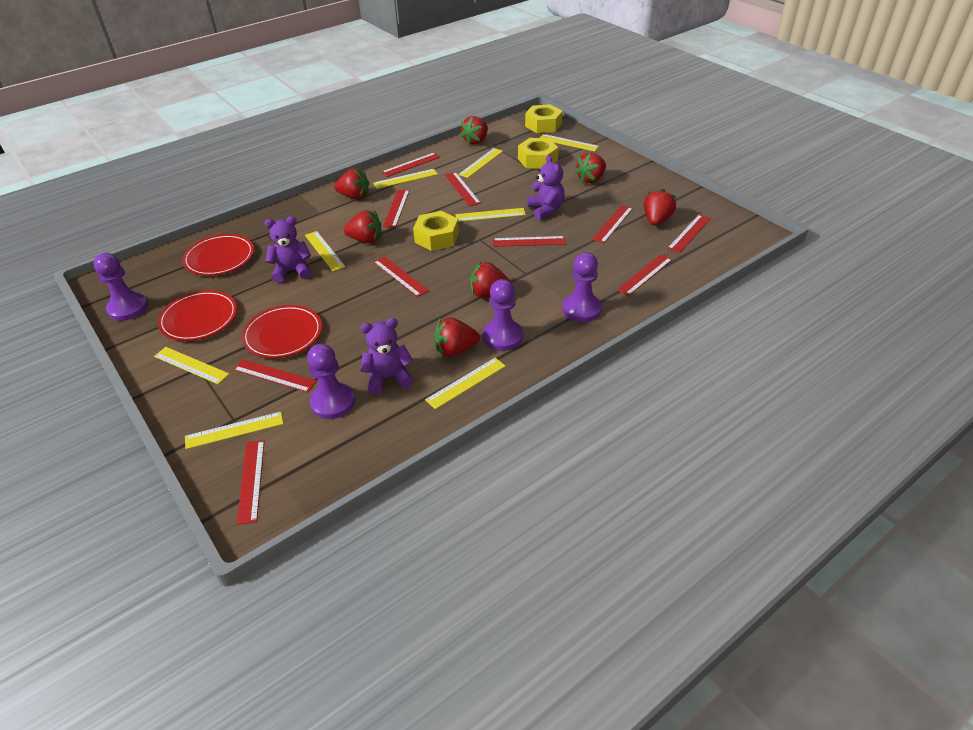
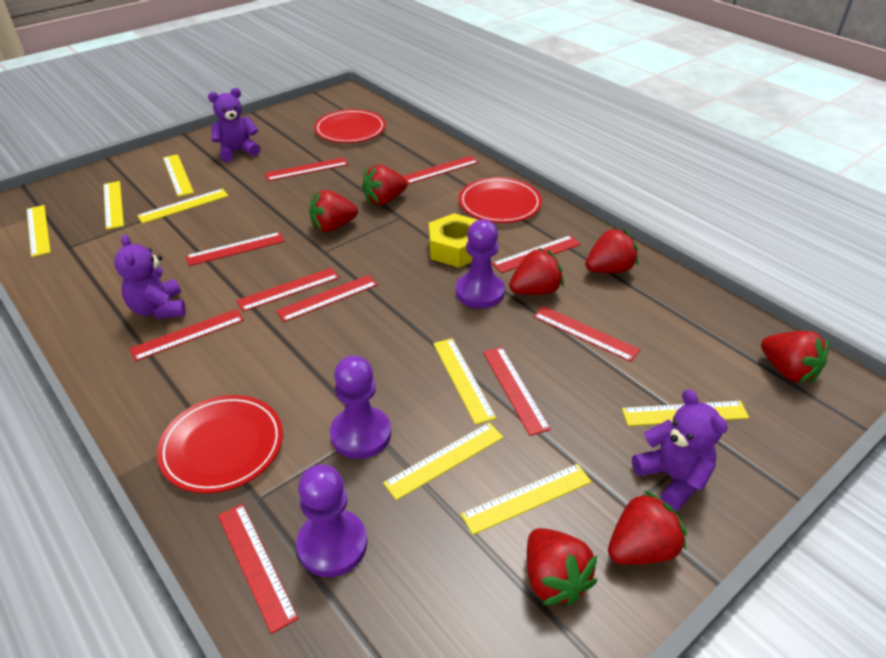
purple pawn: 4 -> 3
yellow nut: 3 -> 1

